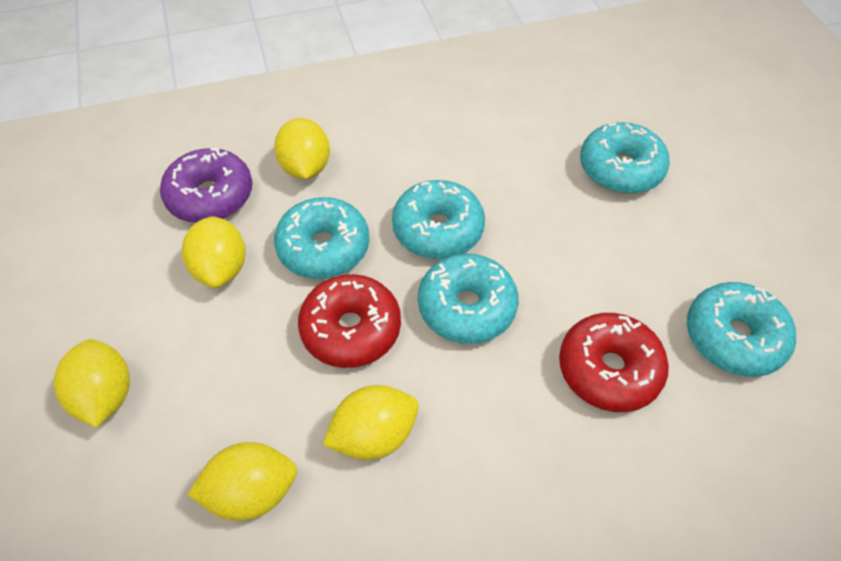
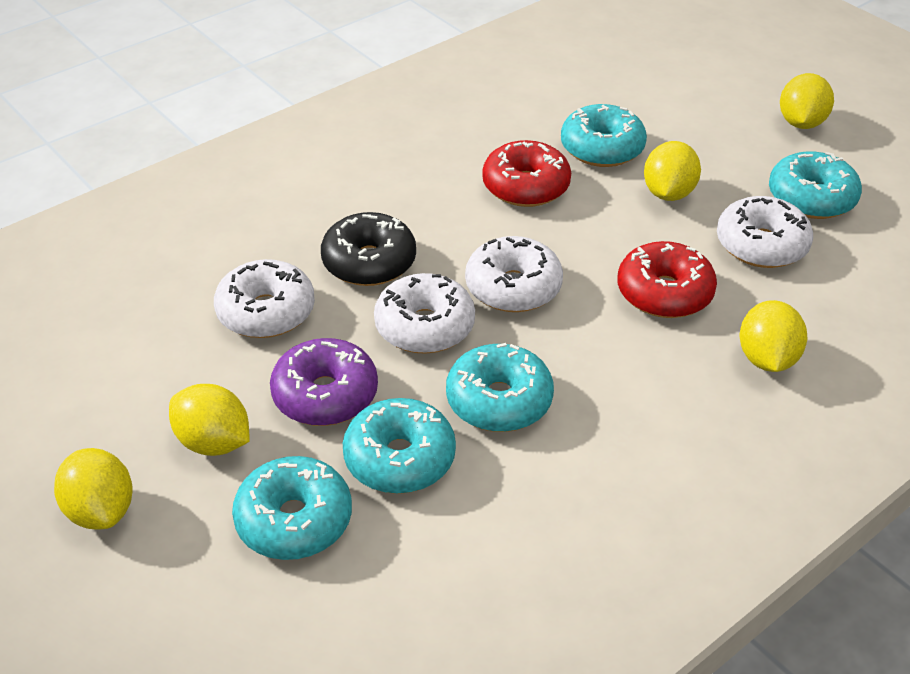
black donut: 0 -> 1
white donut: 0 -> 4

